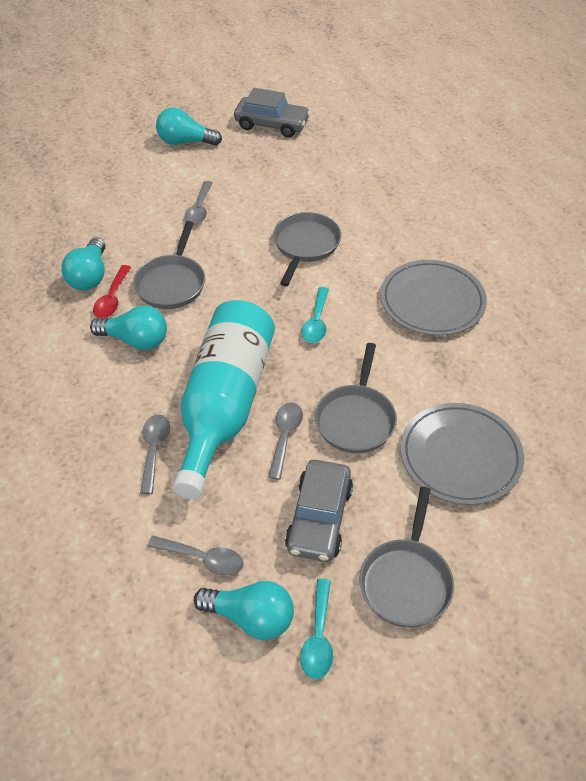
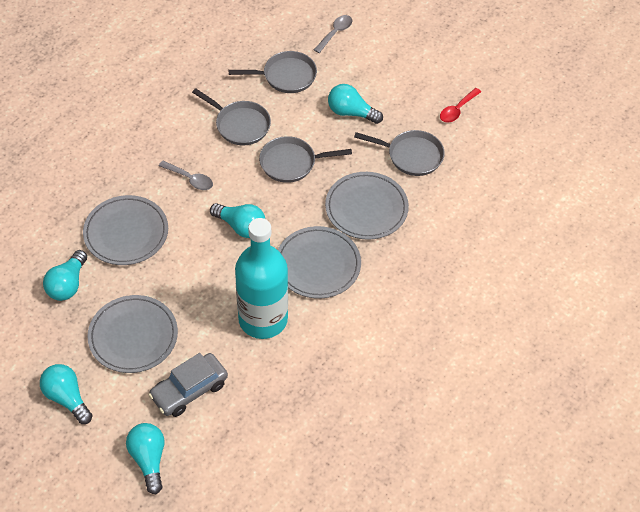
grey car: 2 -> 1
grey plate: 2 -> 4
grey spoon: 4 -> 2
turquoise light bulb: 4 -> 5
turquoise spoon: 2 -> 0

